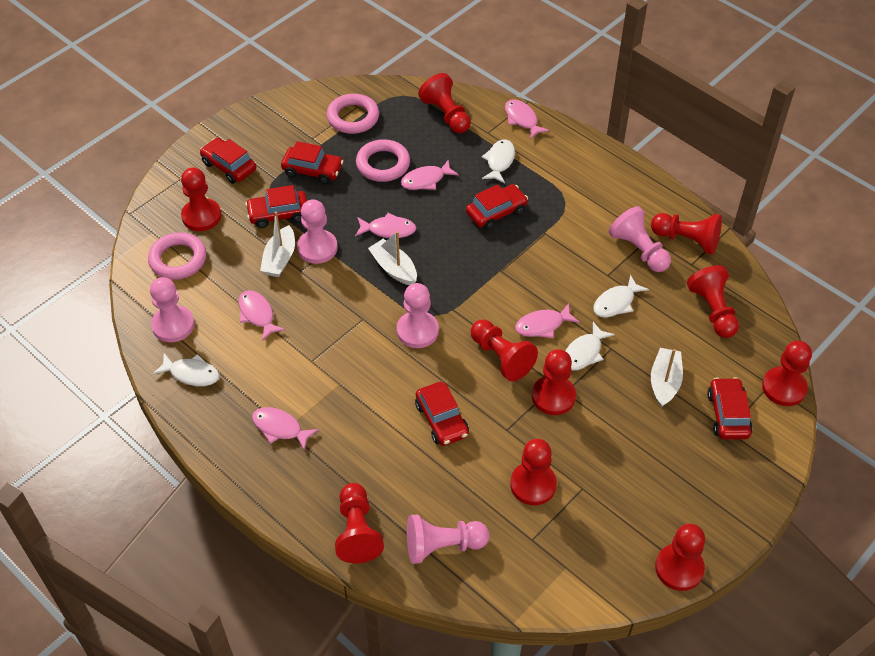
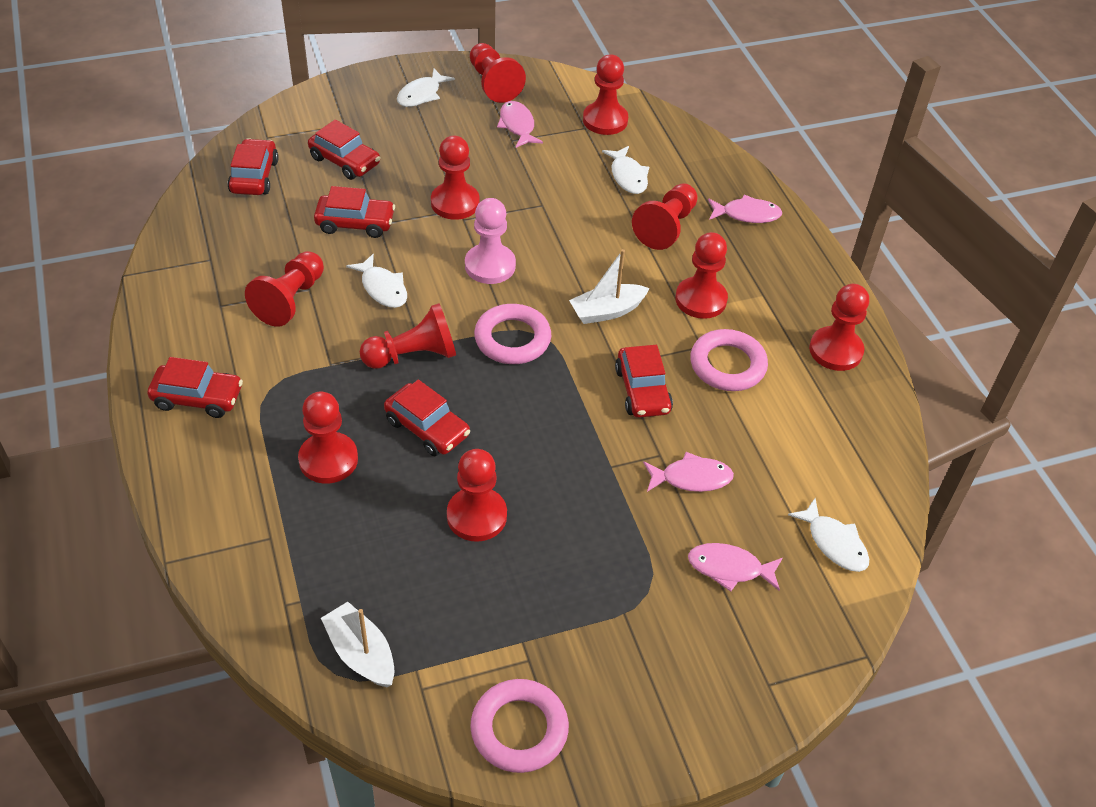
pink fish: 6 -> 4
pink pawn: 5 -> 1
white boat: 3 -> 2

